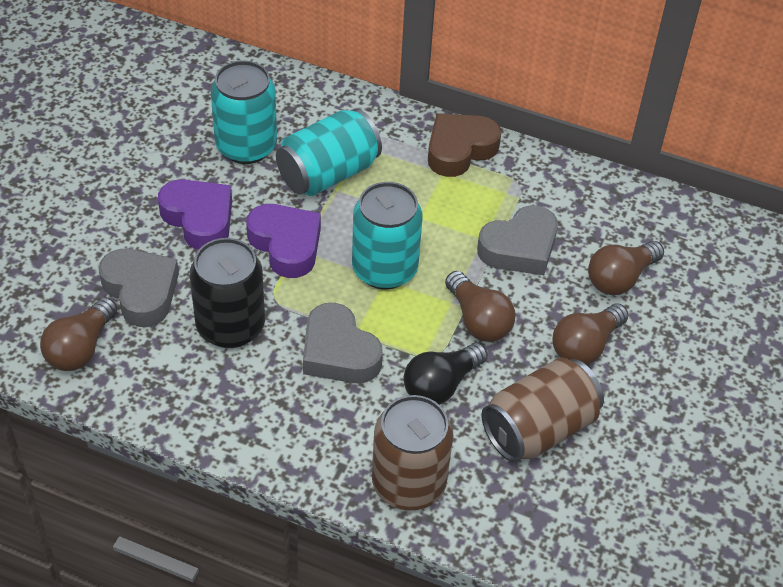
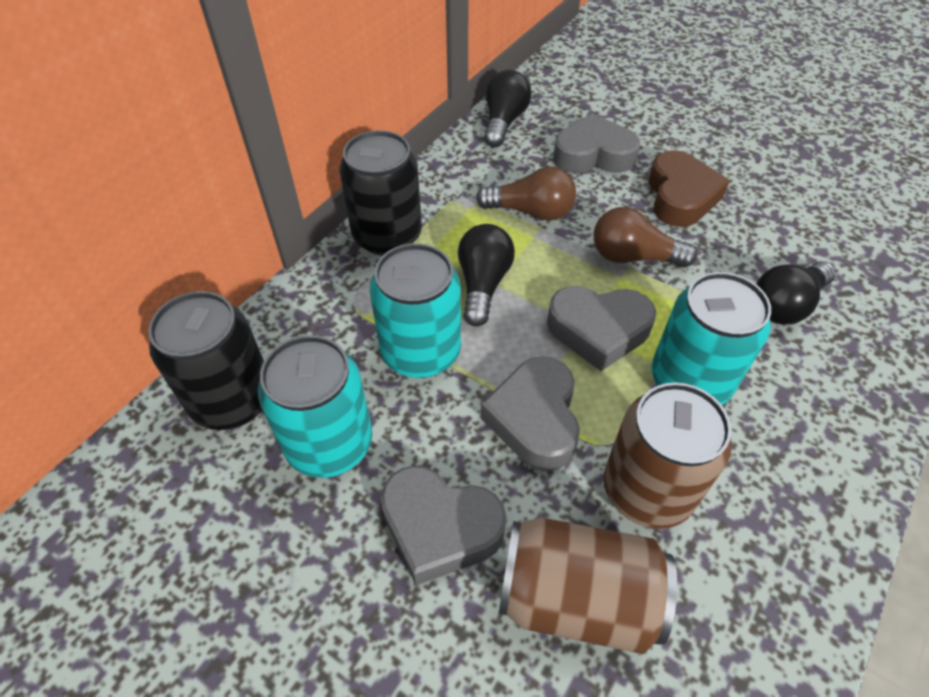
black can: 1 -> 2
black light bulb: 1 -> 3
brown light bulb: 4 -> 2
grey heart: 3 -> 4
purple heart: 2 -> 0

